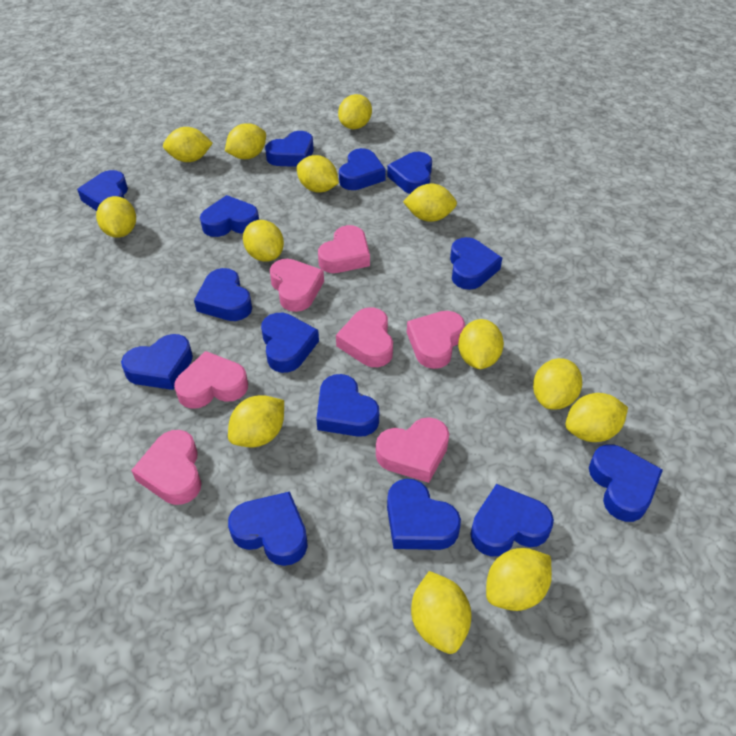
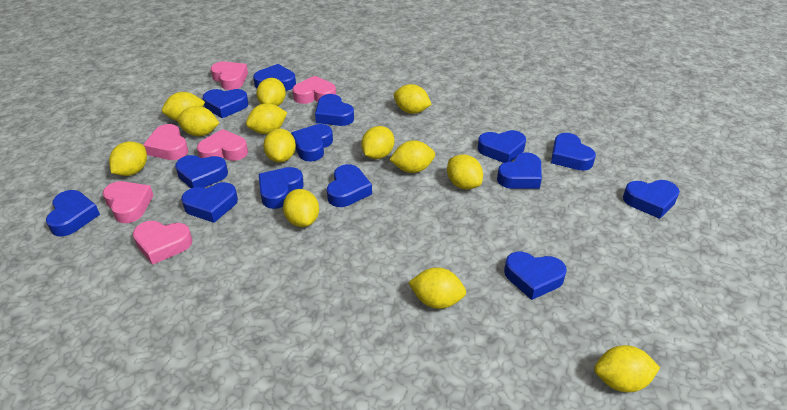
pink heart: 7 -> 6

